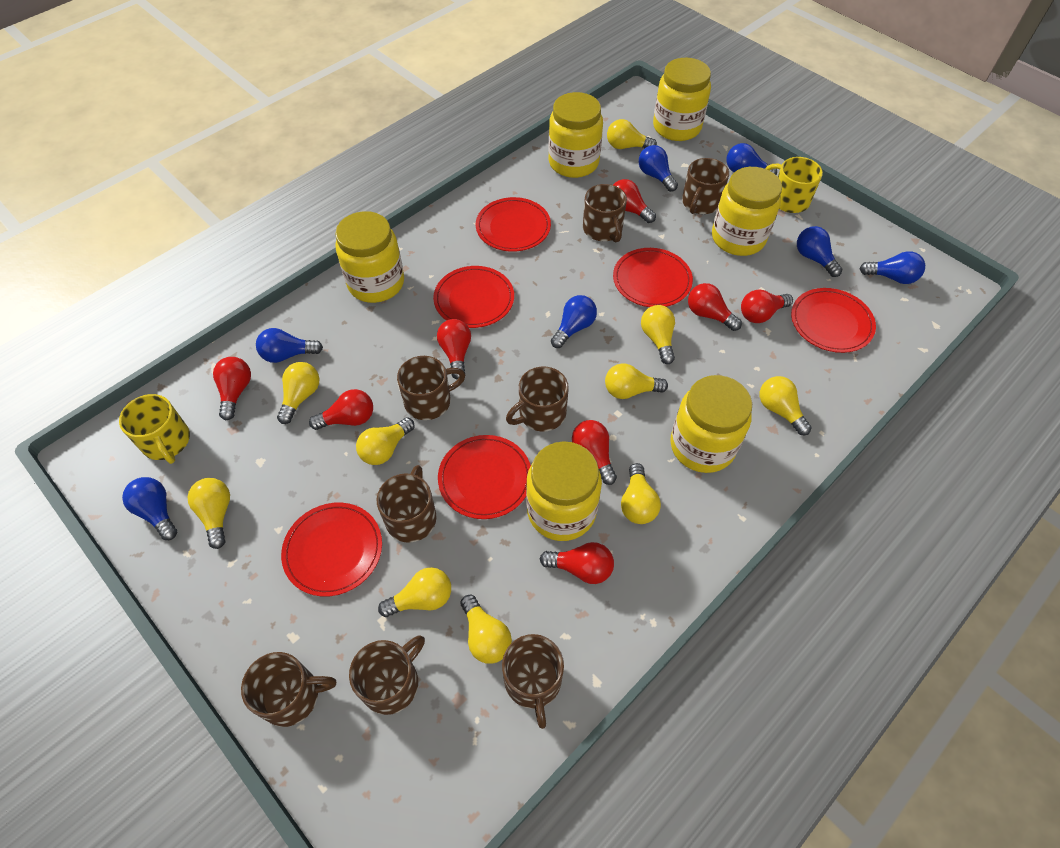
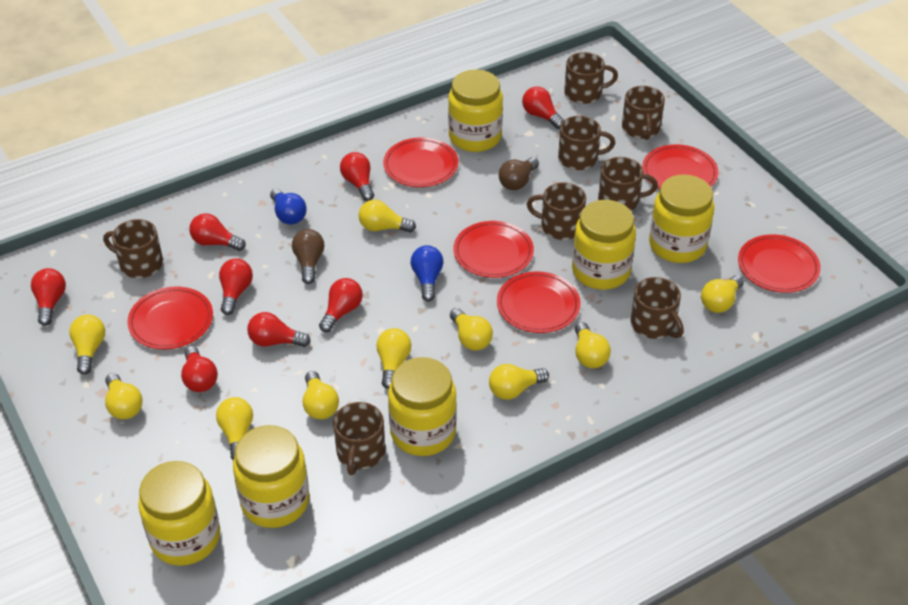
blue light bulb: 7 -> 2
brown light bulb: 0 -> 2
yellow mug: 2 -> 0

